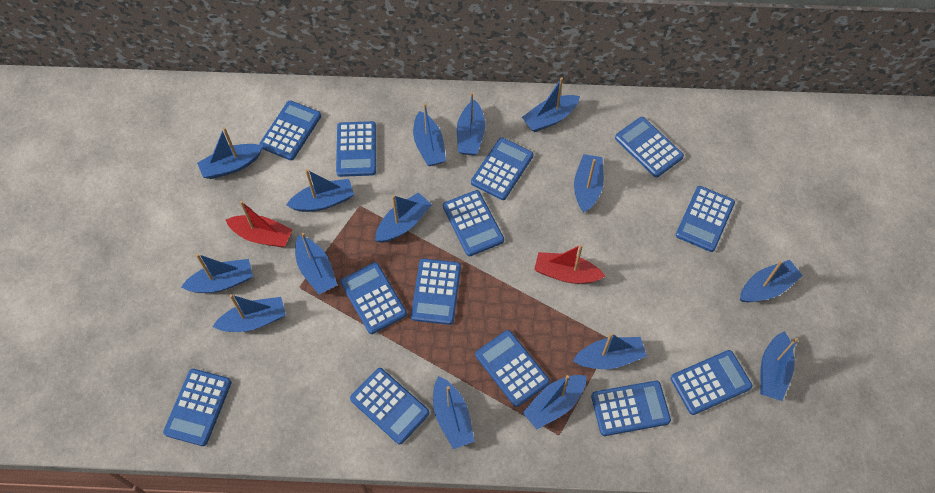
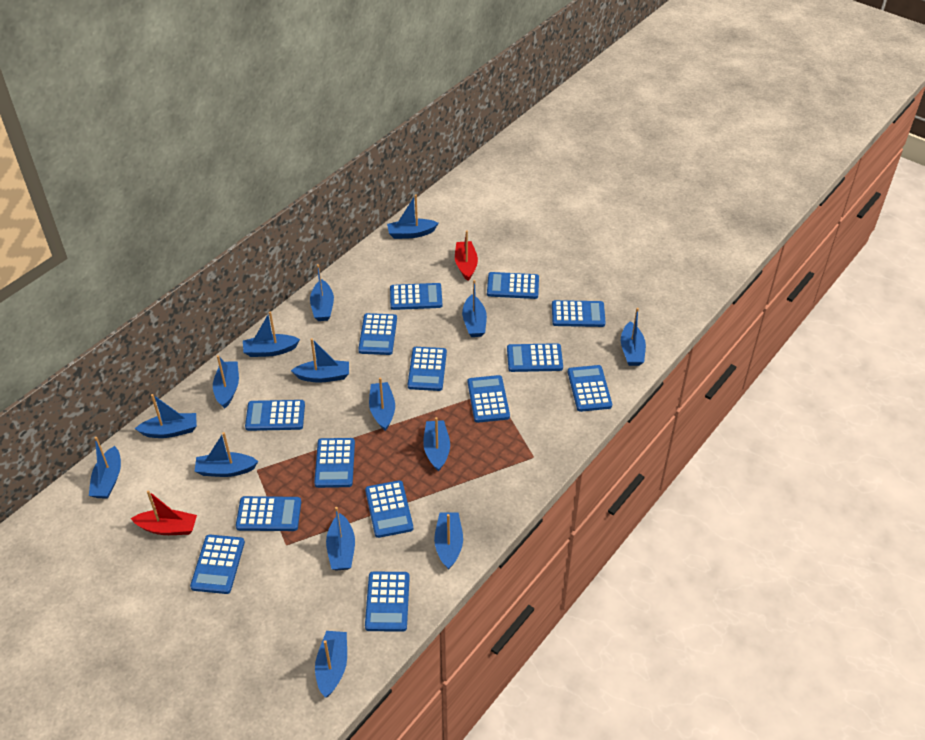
blue calculator: 13 -> 14

